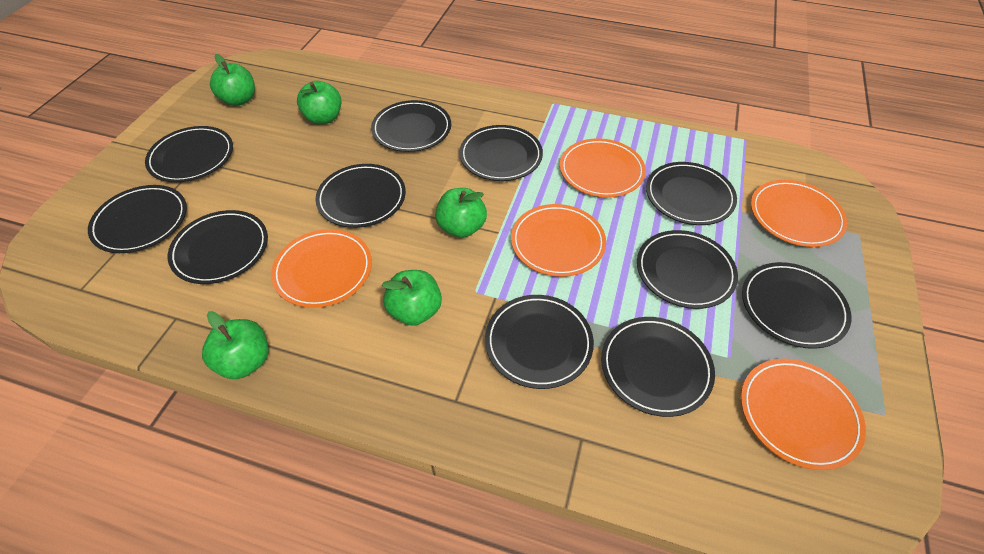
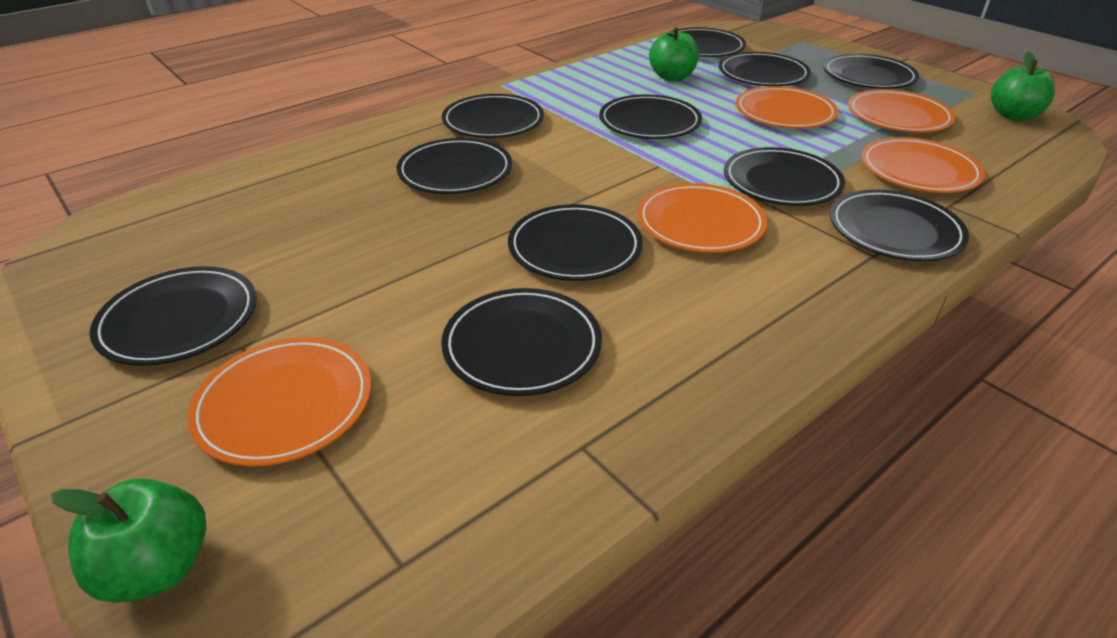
green apple: 5 -> 3

